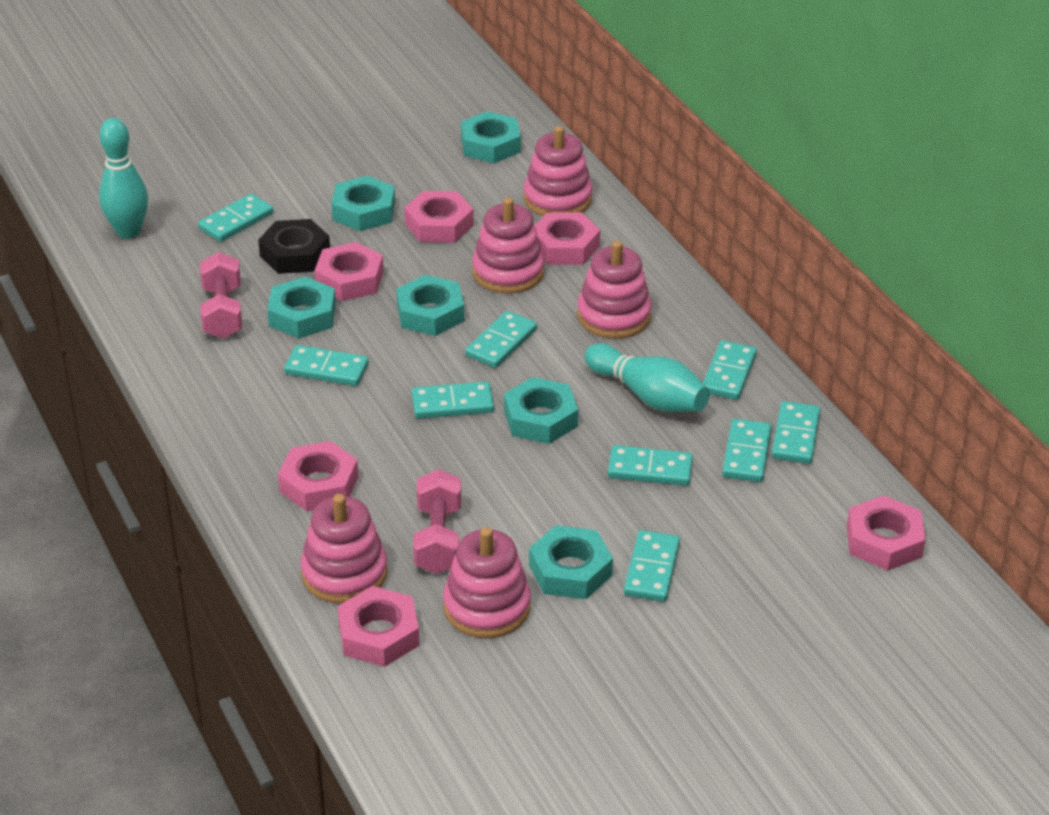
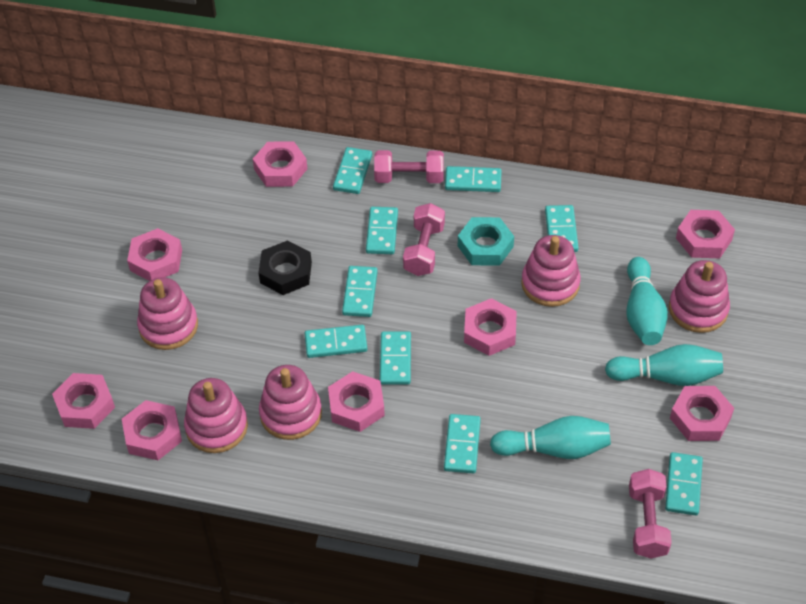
pink dumbbell: 2 -> 3
pink nut: 6 -> 8
turquoise bowling pin: 2 -> 3
turquoise nut: 6 -> 1

